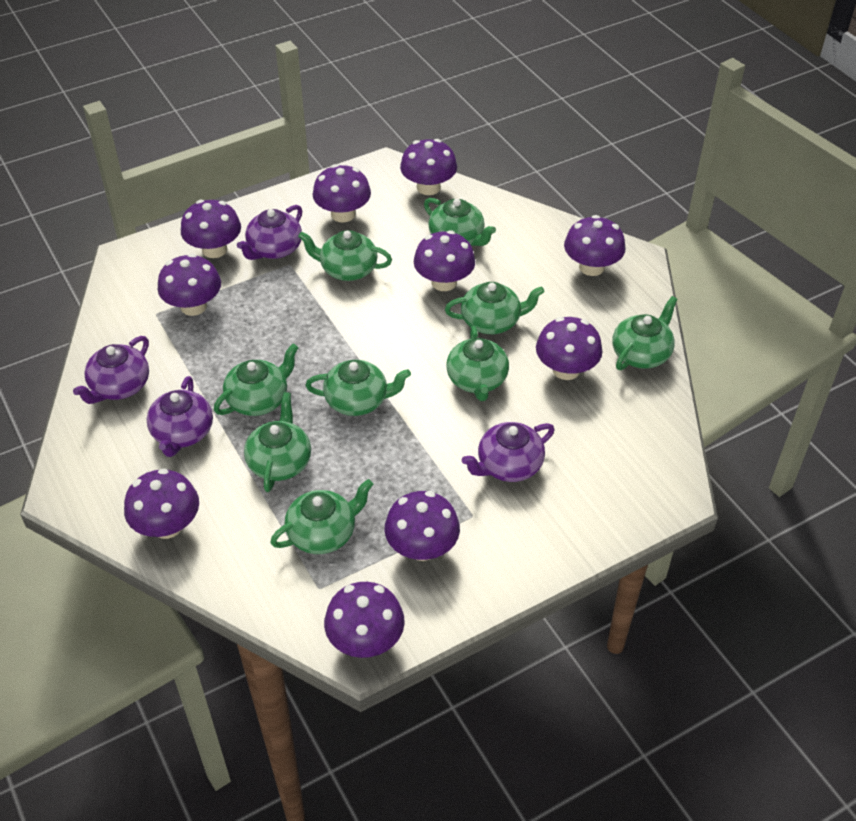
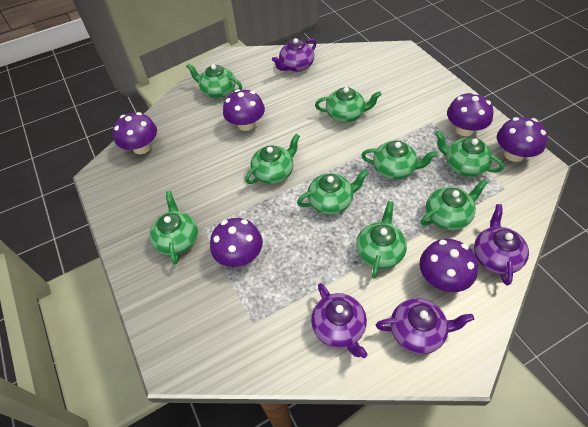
purple mushroom: 10 -> 6

